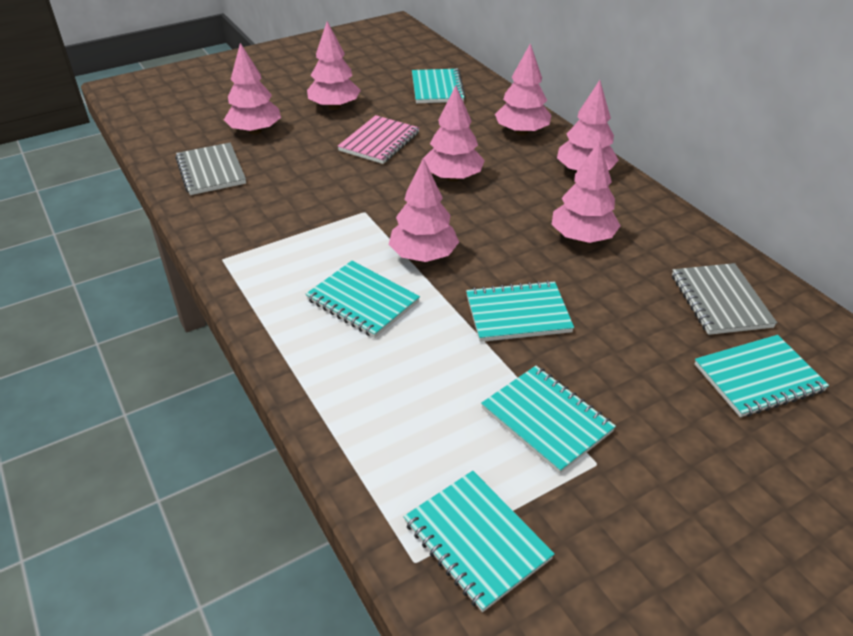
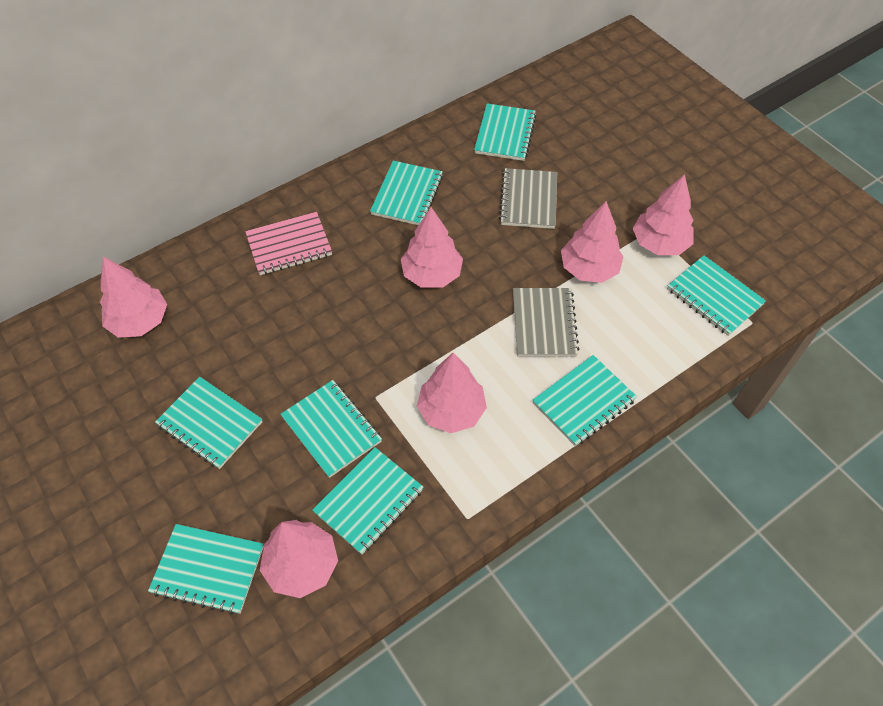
pink tree: 7 -> 6
turquoise notebook: 6 -> 8

